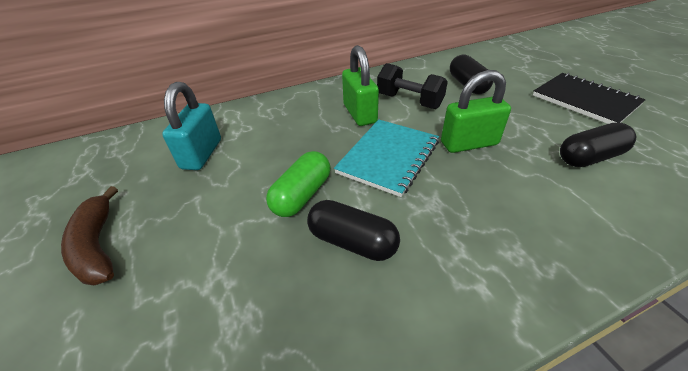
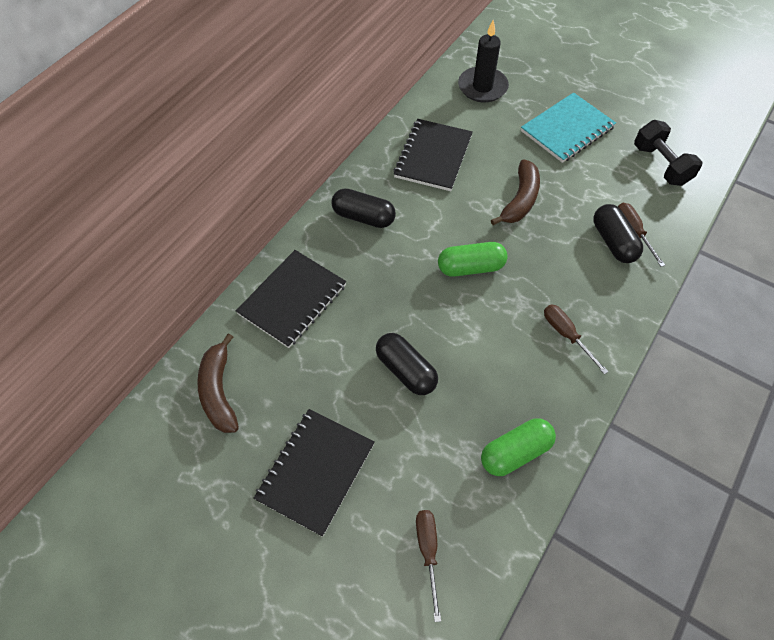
black candle: 0 -> 1
black notebook: 1 -> 3
brown banana: 1 -> 2
brown screwdriver: 0 -> 3
green capsule: 1 -> 2
green padlock: 2 -> 0
turquoise padlock: 1 -> 0

